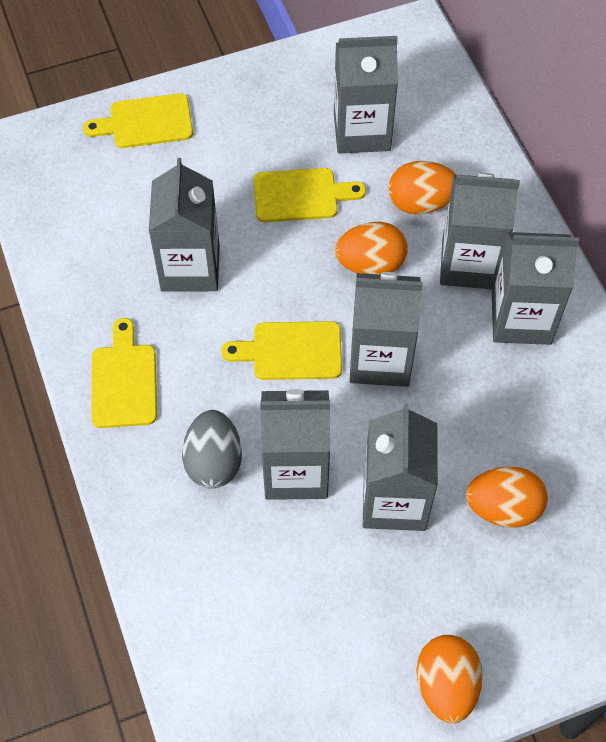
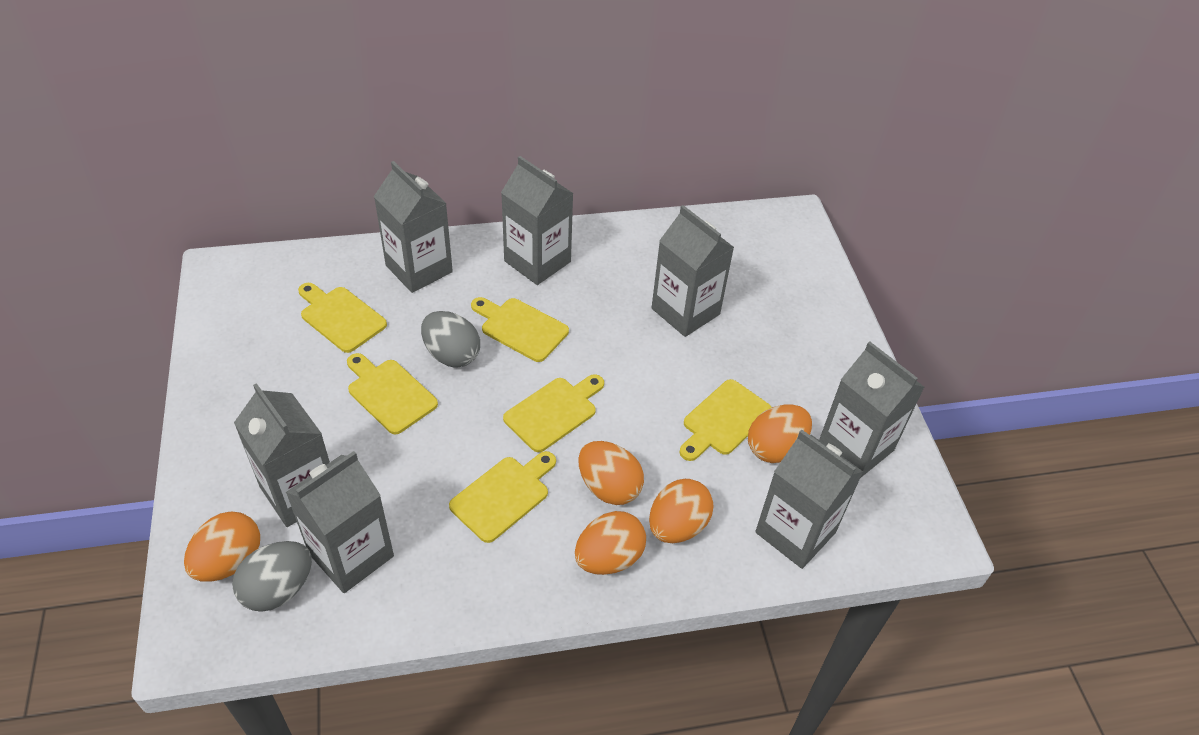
grey egg: 1 -> 2
orange egg: 4 -> 5
yellow cutting board: 4 -> 6

